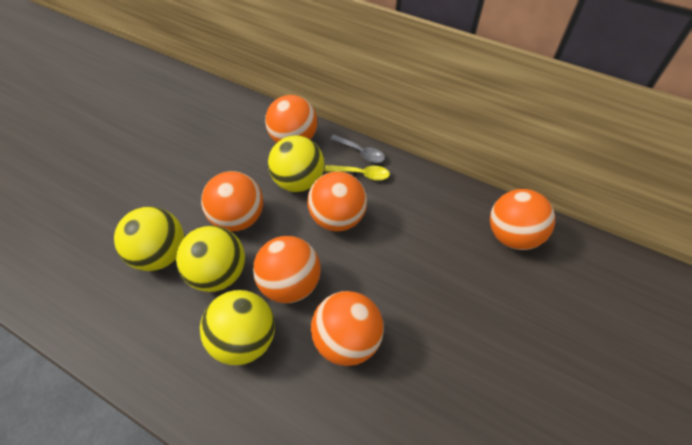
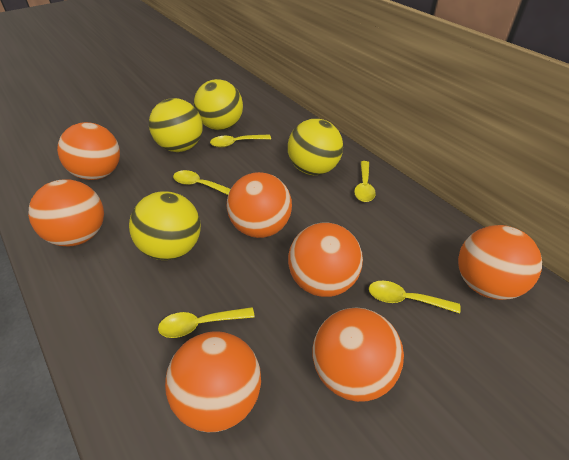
grey spoon: 1 -> 0
orange ball: 6 -> 7
yellow spoon: 1 -> 5

